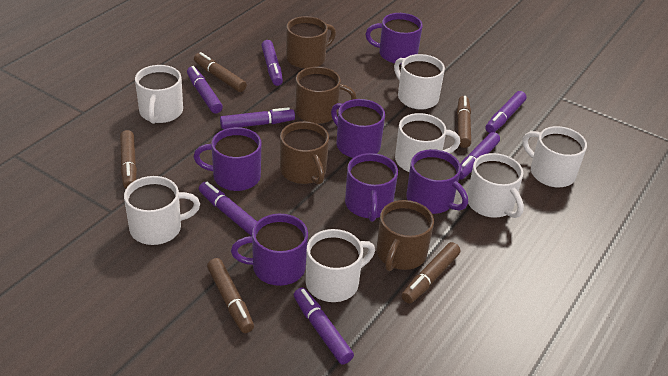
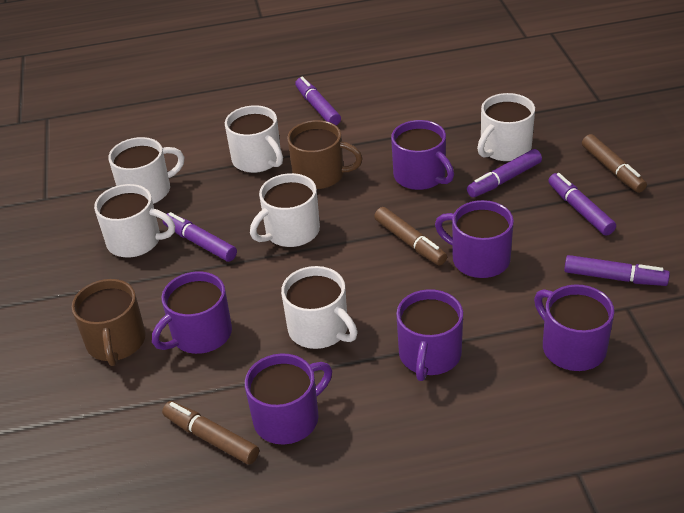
brown marker: 5 -> 3
brown mug: 4 -> 2
purple marker: 7 -> 5
white mug: 7 -> 6

